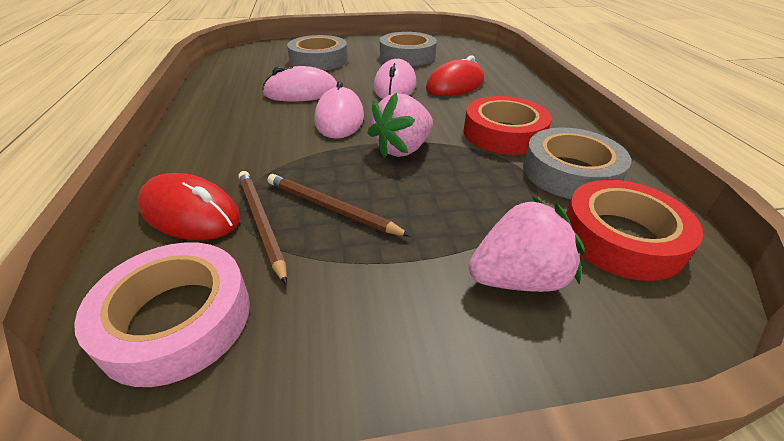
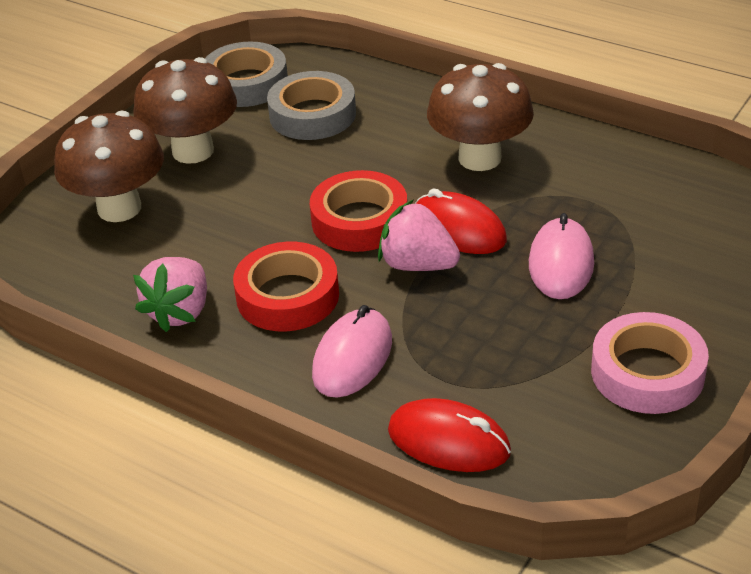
brown mushroom: 0 -> 3
brown pencil: 2 -> 0
grey tape: 3 -> 2
pink mouse: 3 -> 2

